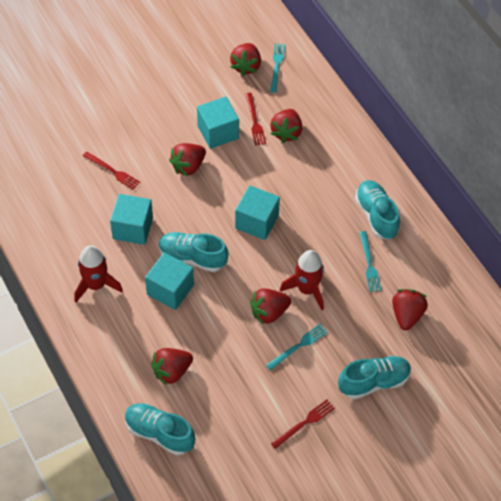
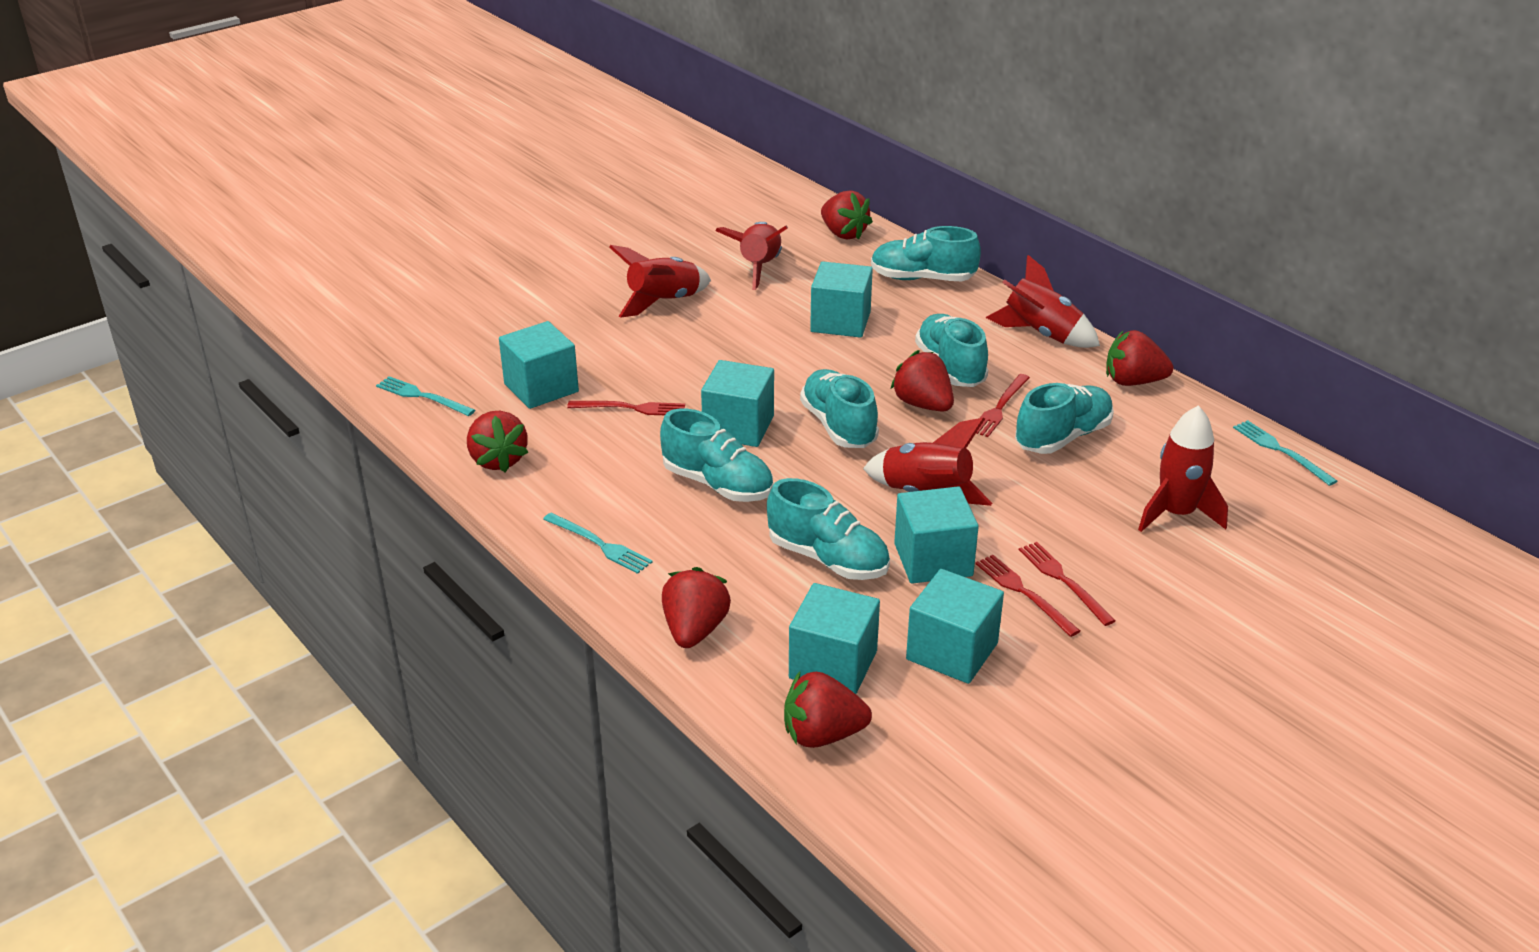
red fork: 3 -> 4
red rocket: 2 -> 5
turquoise cube: 4 -> 6
turquoise shoe: 4 -> 6

